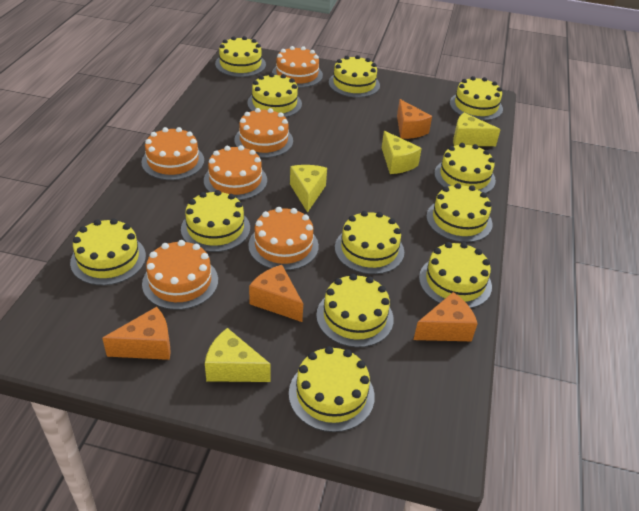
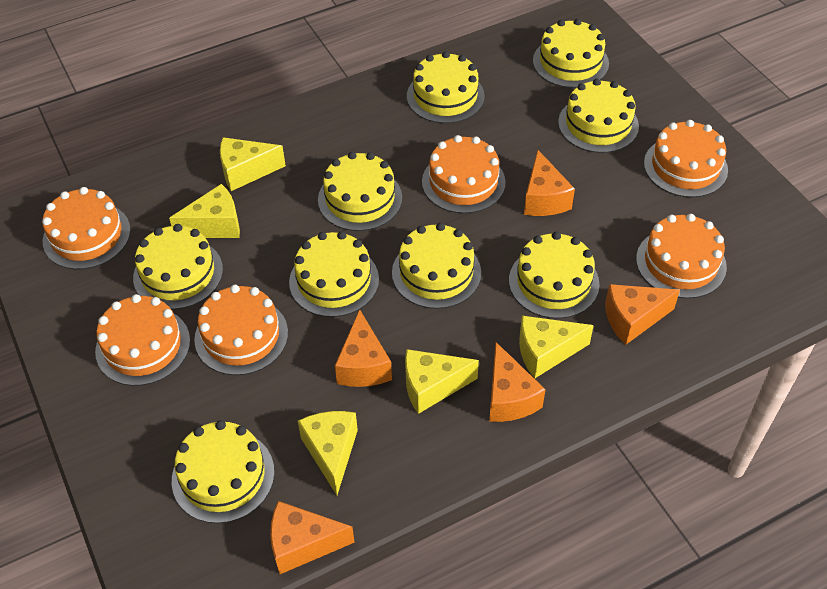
orange cheese: 4 -> 5
yellow cake: 12 -> 9
yellow cheese: 4 -> 5

